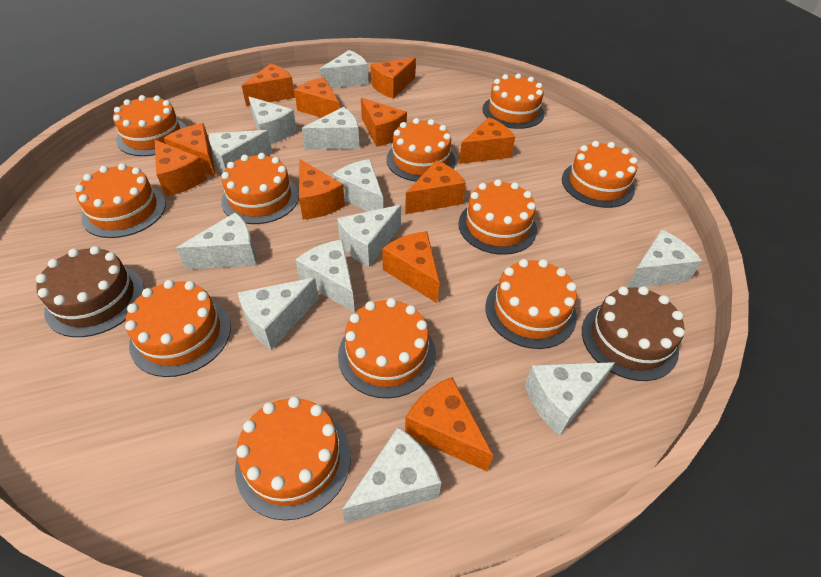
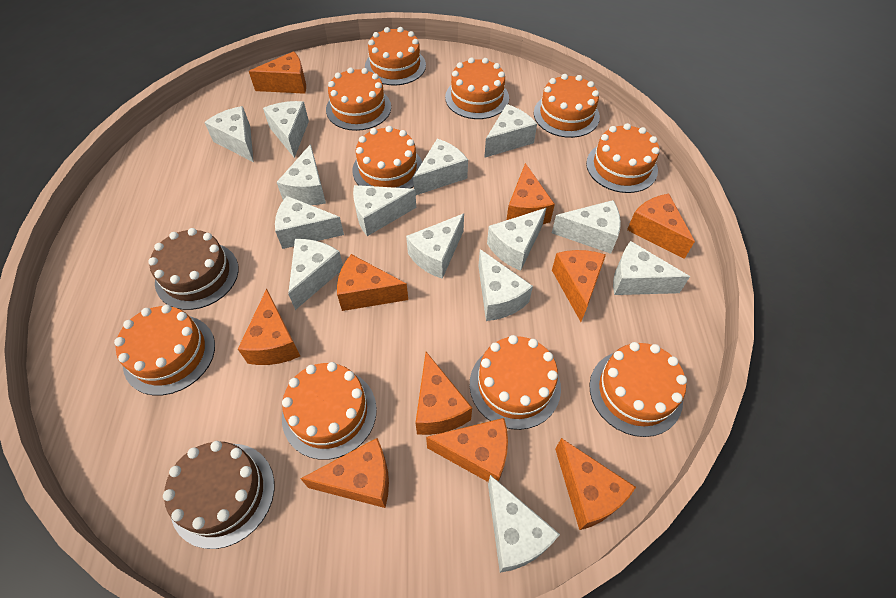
orange cake: 11 -> 10
orange cheese: 11 -> 10
white cheese: 12 -> 14

